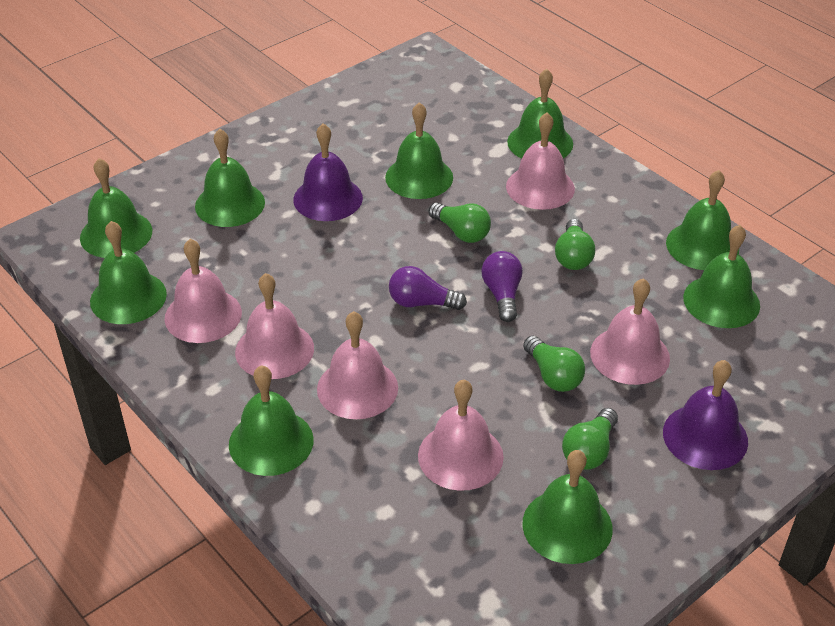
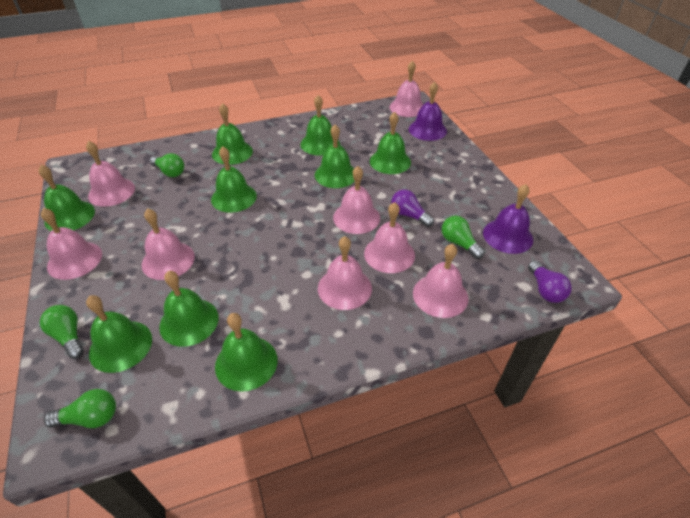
pink bell: 6 -> 8

